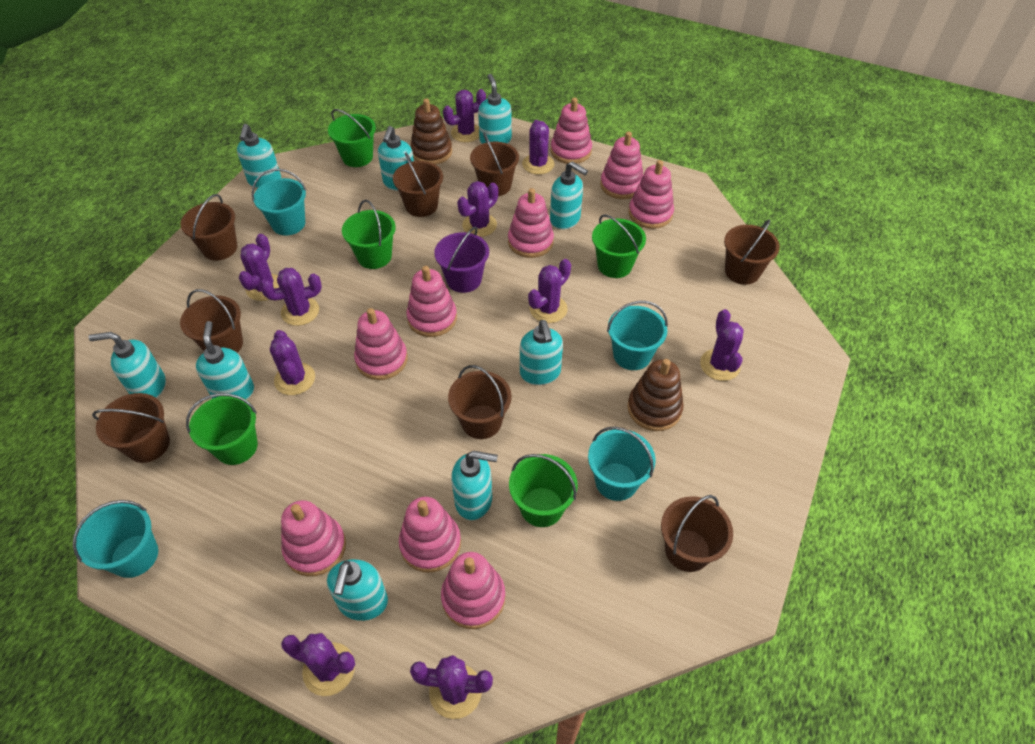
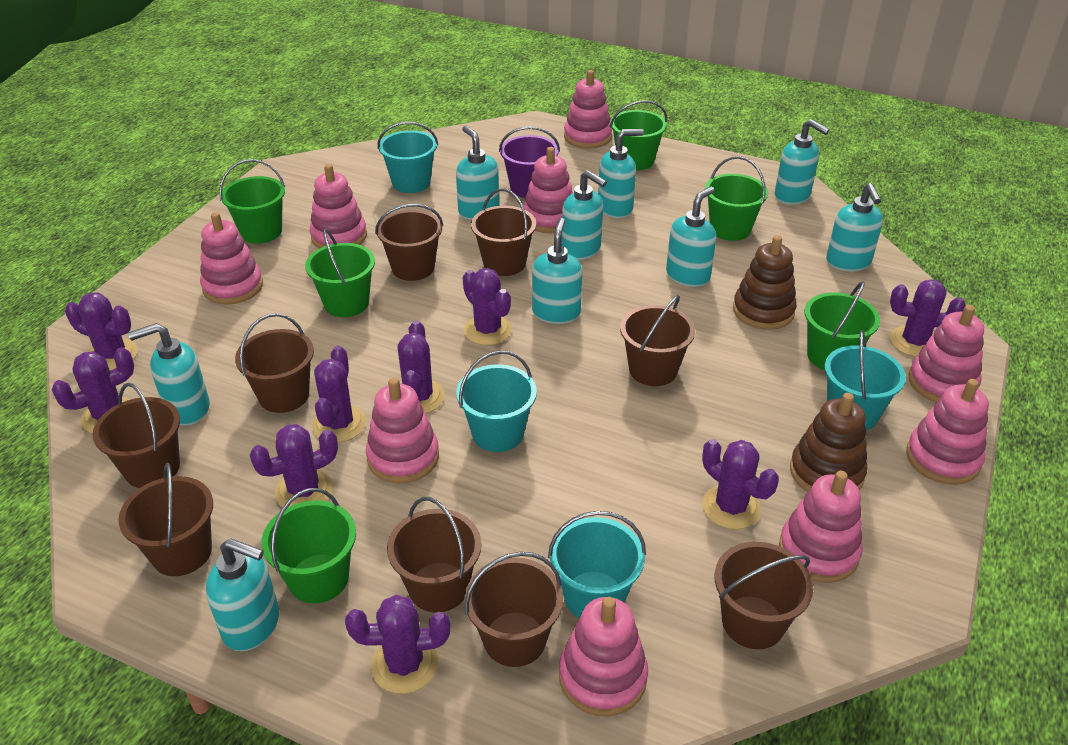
brown bucket: 8 -> 9
green bucket: 5 -> 6
purple cactus: 10 -> 9

